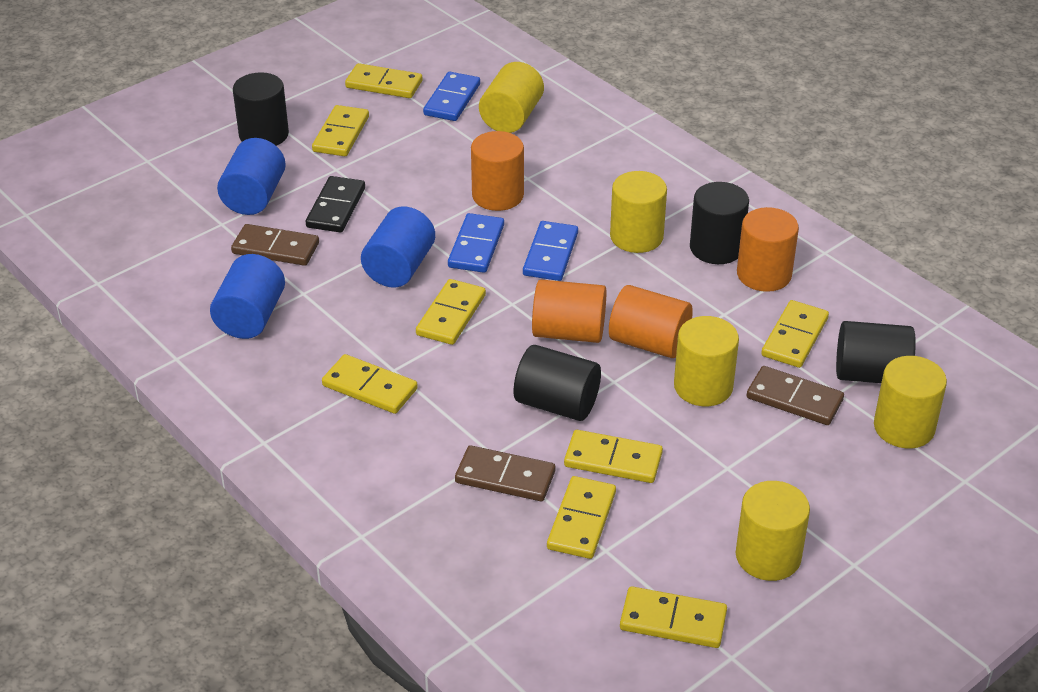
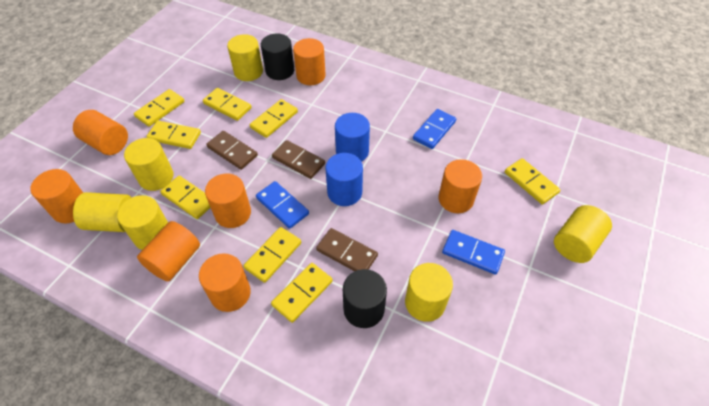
black cylinder: 4 -> 2
black domino: 1 -> 0
blue cylinder: 3 -> 2
orange cylinder: 4 -> 7
yellow cylinder: 5 -> 6

